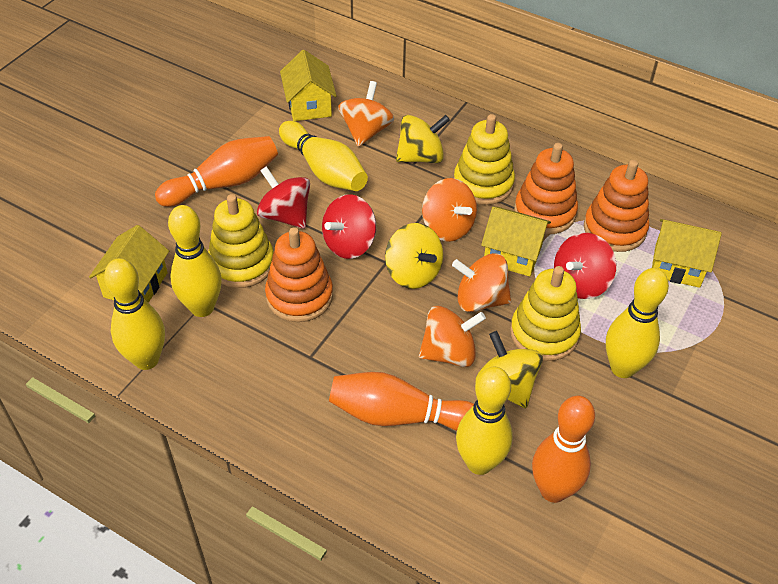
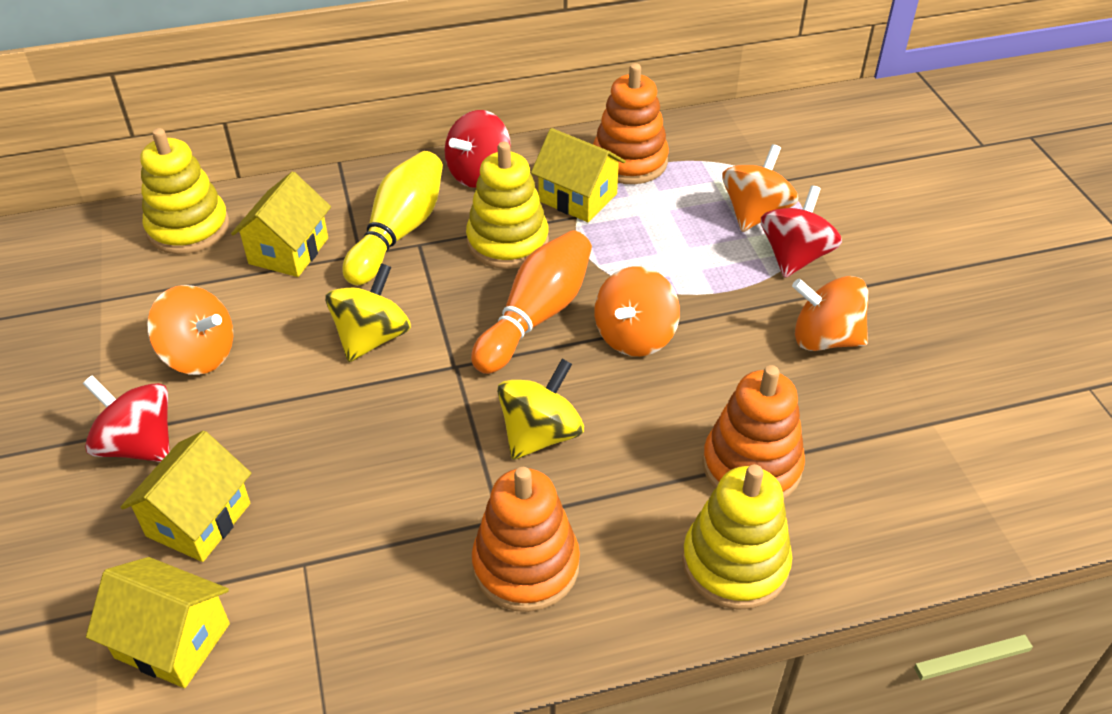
orange bowling pin: 3 -> 1
yellow bowling pin: 5 -> 1
yellow spinning top: 3 -> 2

